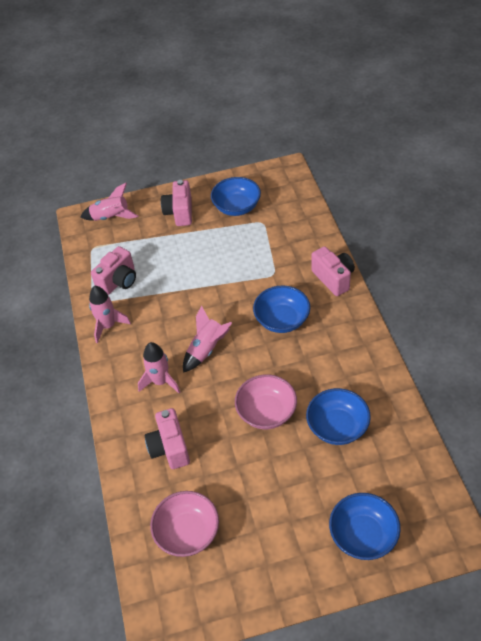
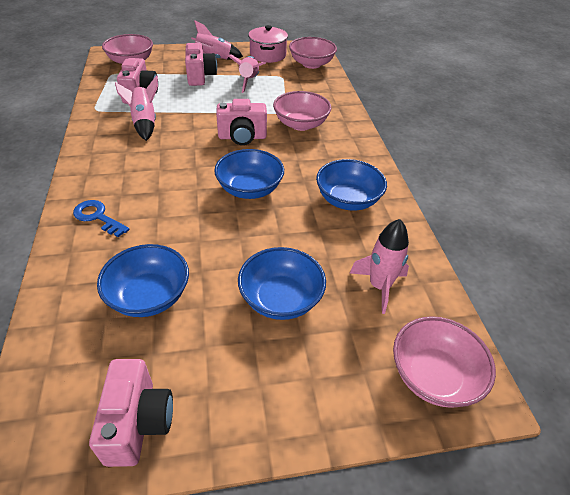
blue key: 0 -> 1
pink bowl: 2 -> 4
pink pot: 0 -> 1

